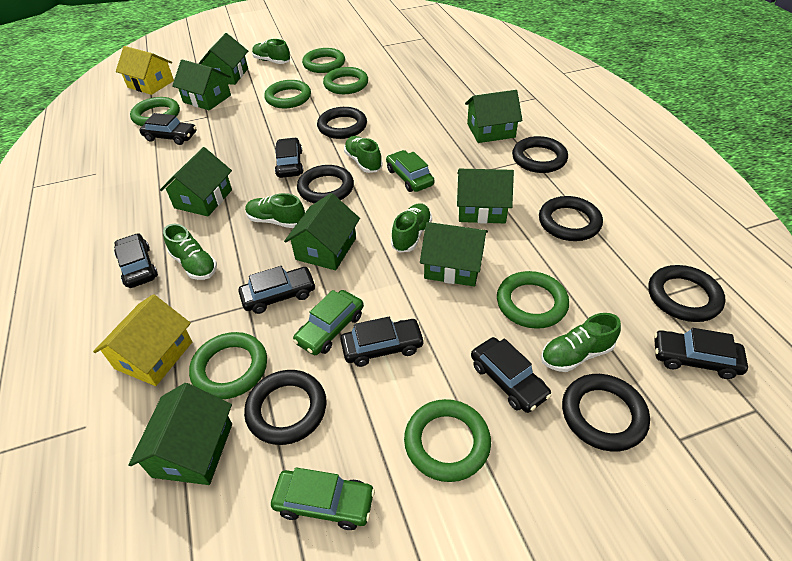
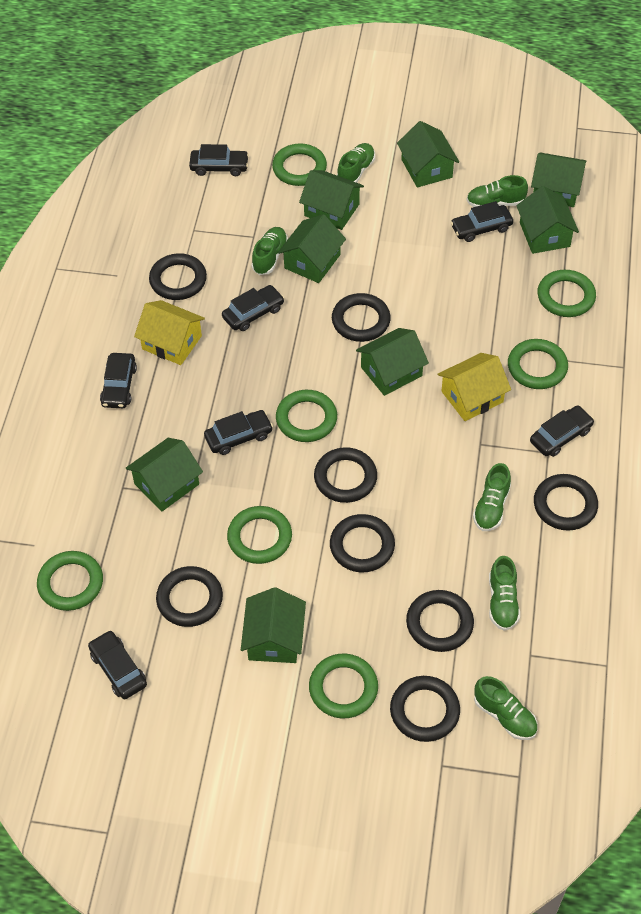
black ring: 7 -> 8
green car: 3 -> 0

